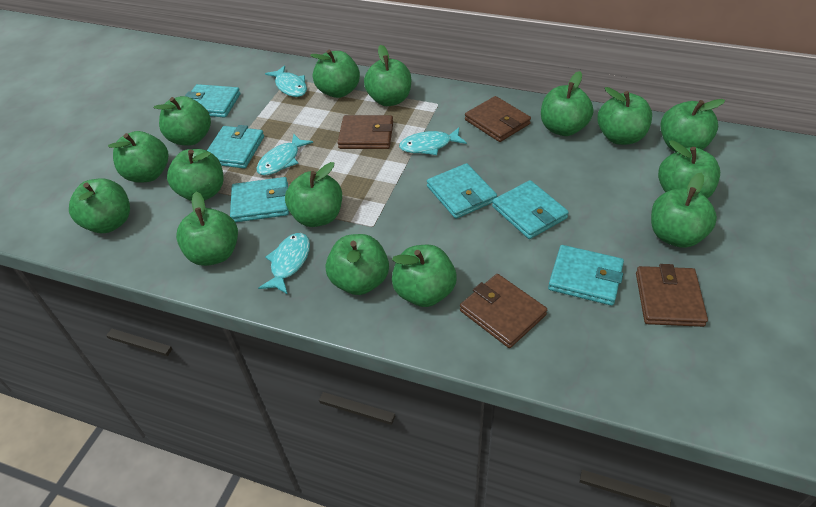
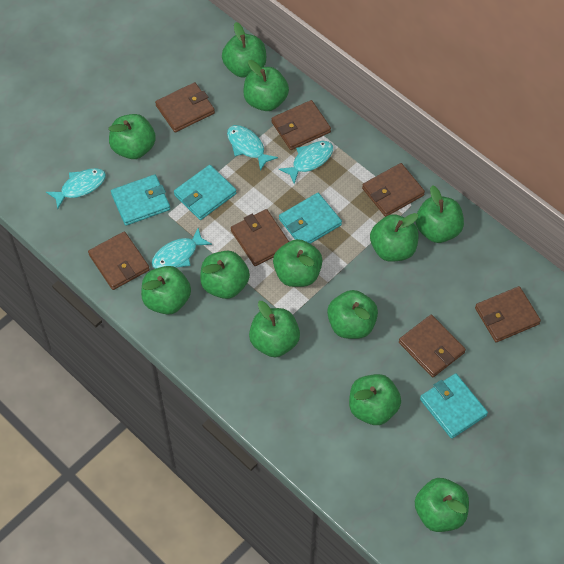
brown wallet: 4 -> 7
green apple: 15 -> 12
turquoise wallet: 6 -> 4

